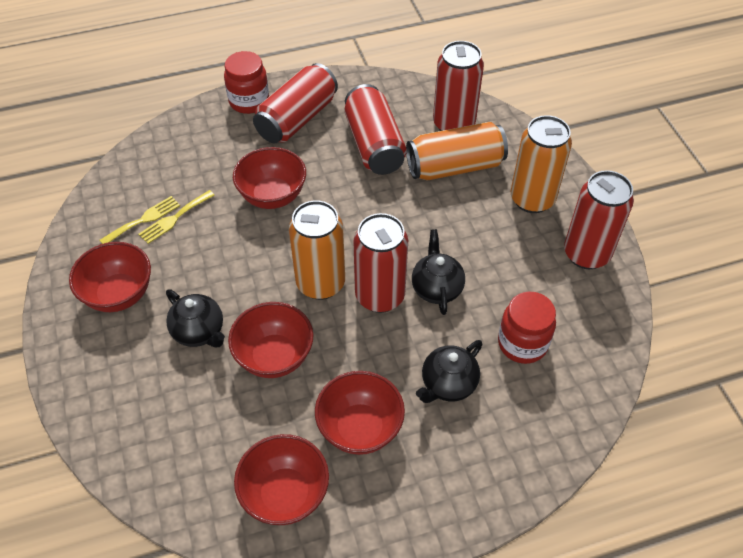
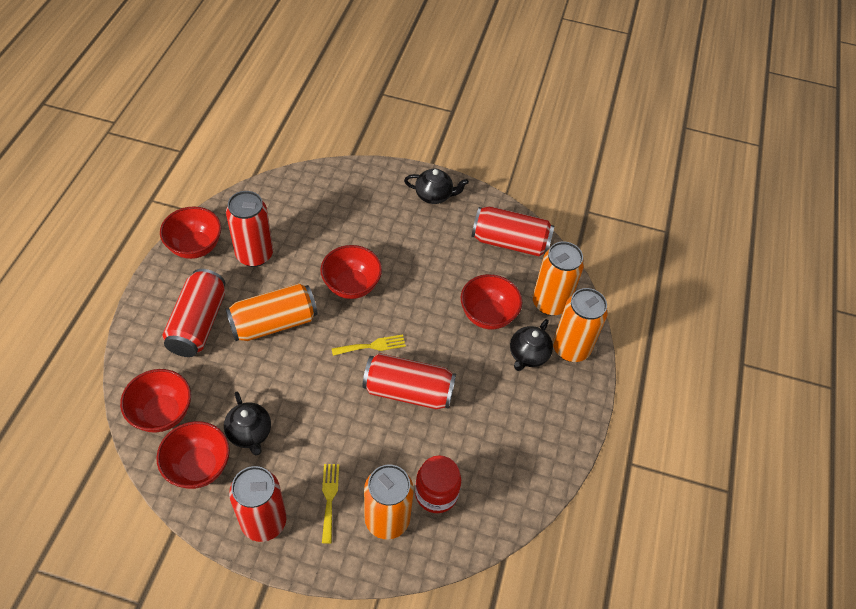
orange can: 3 -> 4
red jar: 2 -> 1

